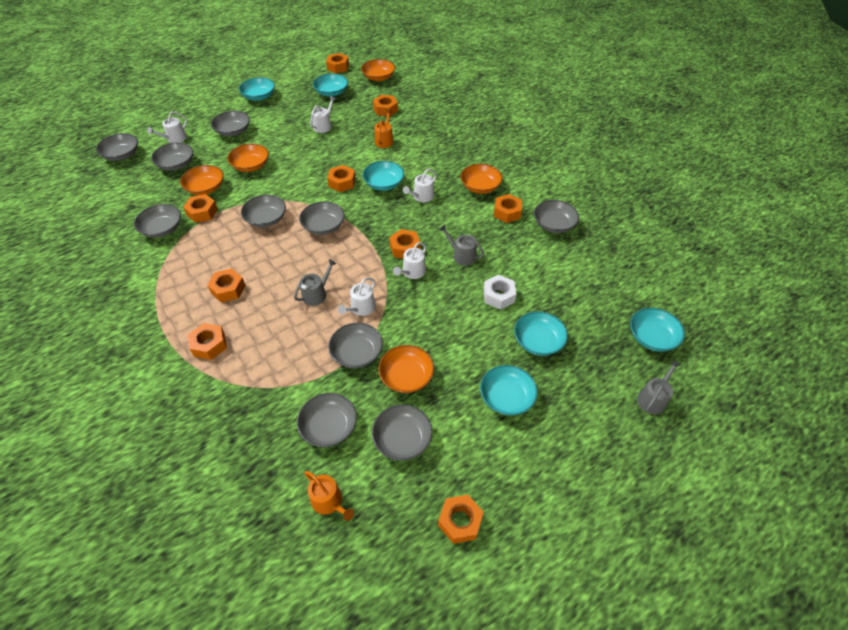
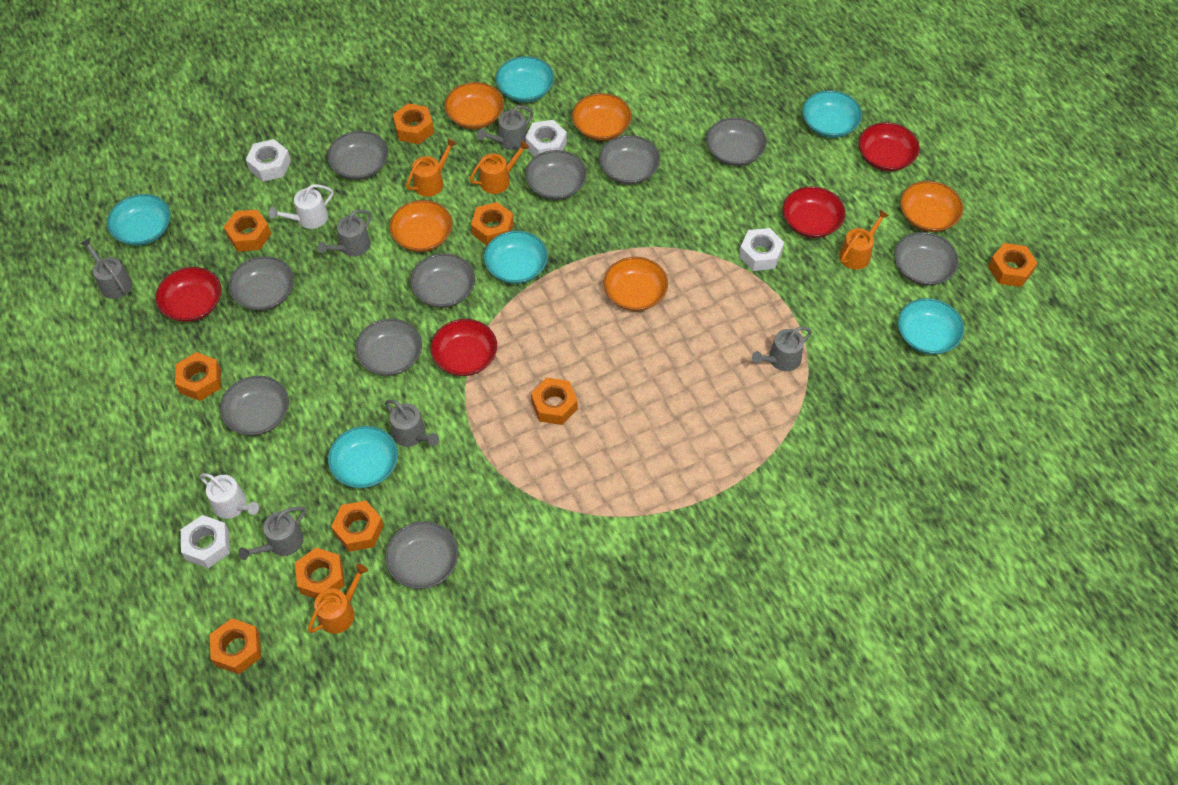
grey watering can: 3 -> 6
orange watering can: 2 -> 4
red bowl: 0 -> 4
white nut: 1 -> 4
white watering can: 5 -> 2

